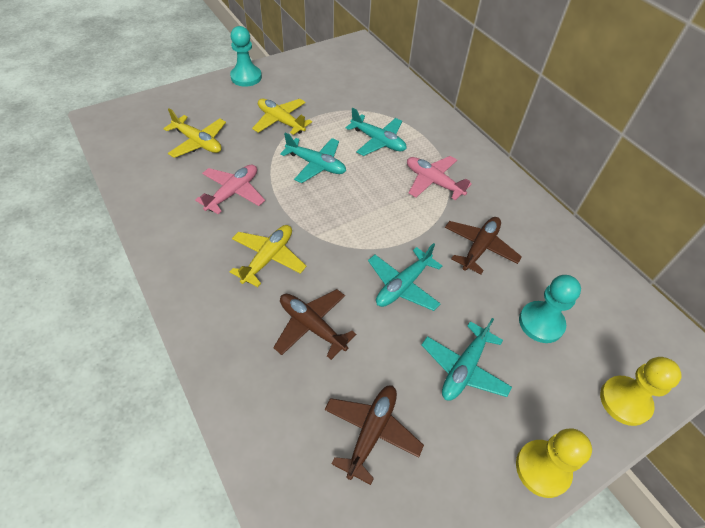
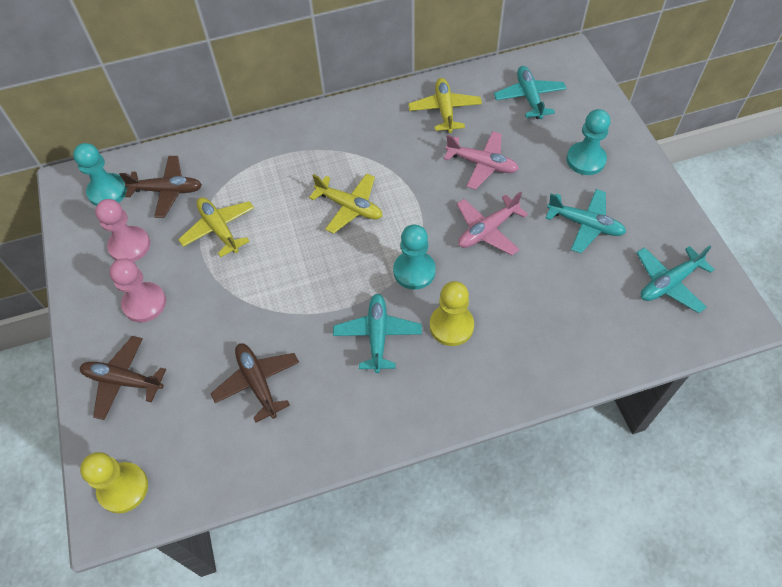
pink pawn: 0 -> 2
turquoise pawn: 2 -> 3

